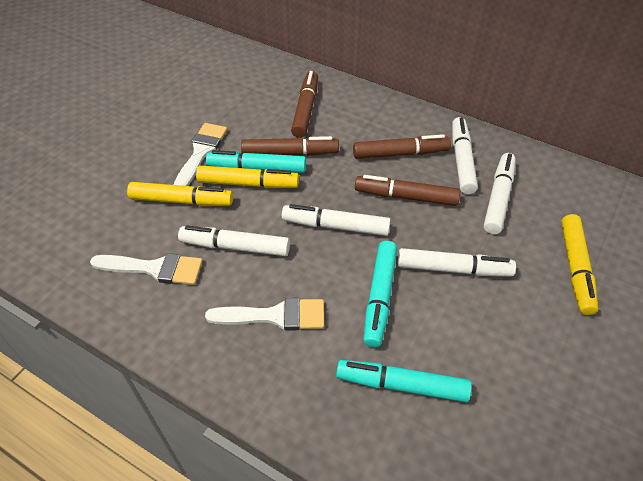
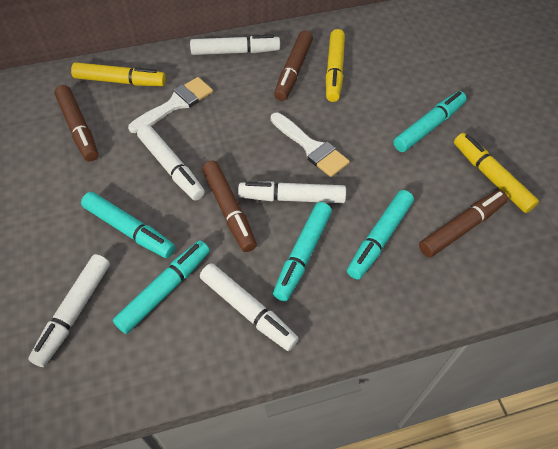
turquoise marker: 3 -> 5
white brush: 3 -> 2

